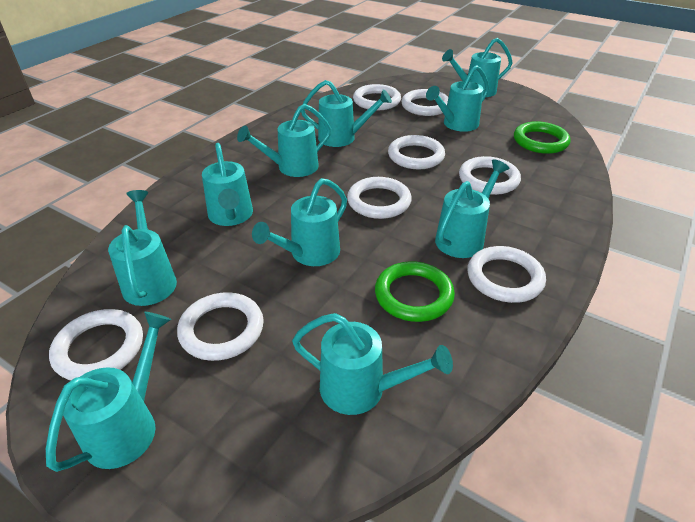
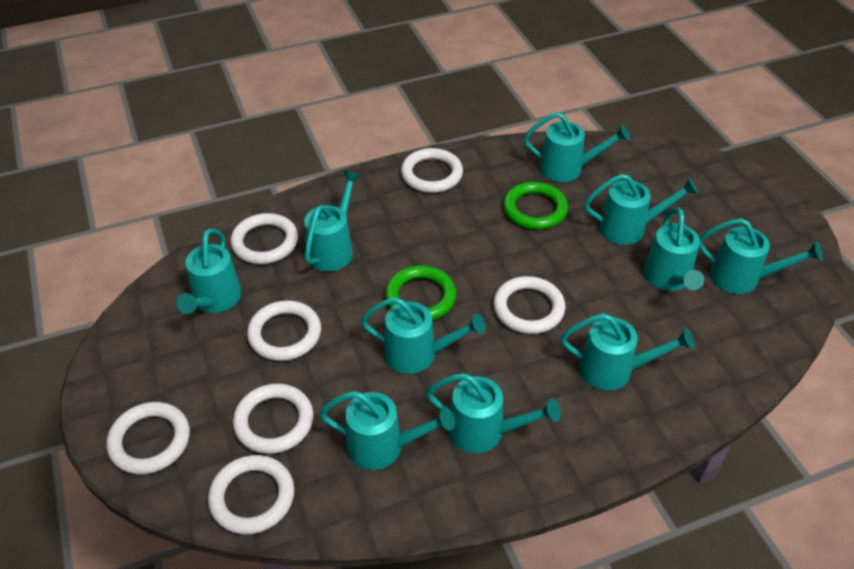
white ring: 8 -> 7

